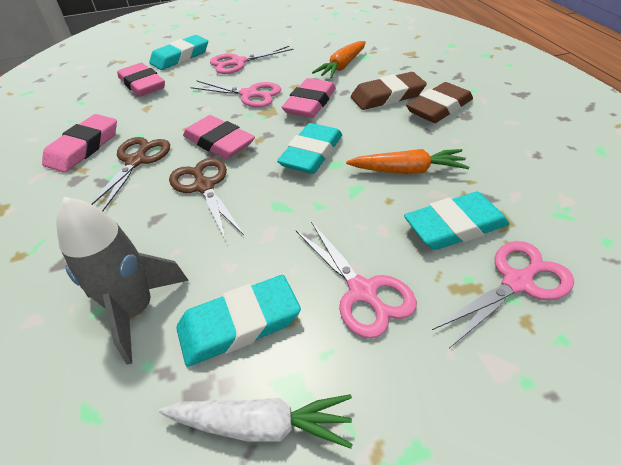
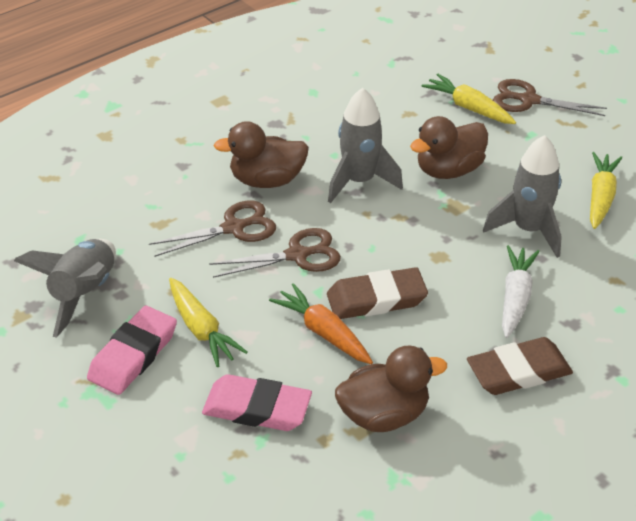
brown duck: 0 -> 3
brown scissors: 2 -> 3
grey rocket: 1 -> 3
orange carrot: 2 -> 1
pink eraser: 4 -> 2
pink scissors: 4 -> 0
turquoise eraser: 4 -> 0
yellow carrot: 0 -> 3

